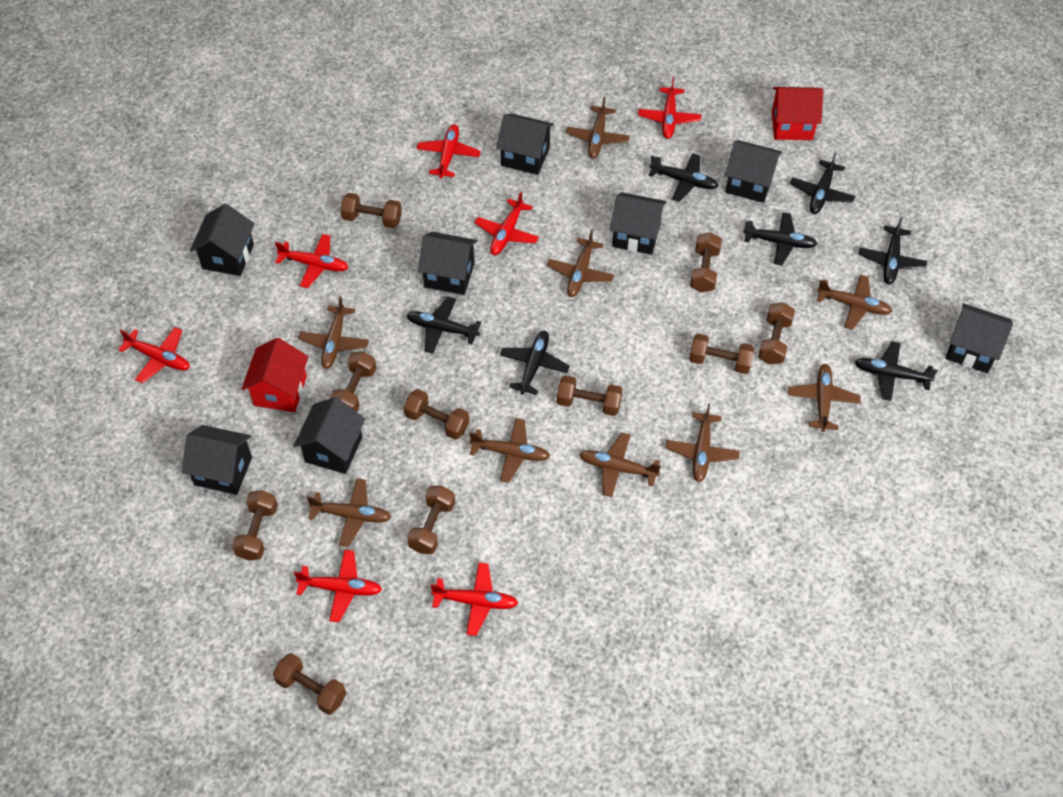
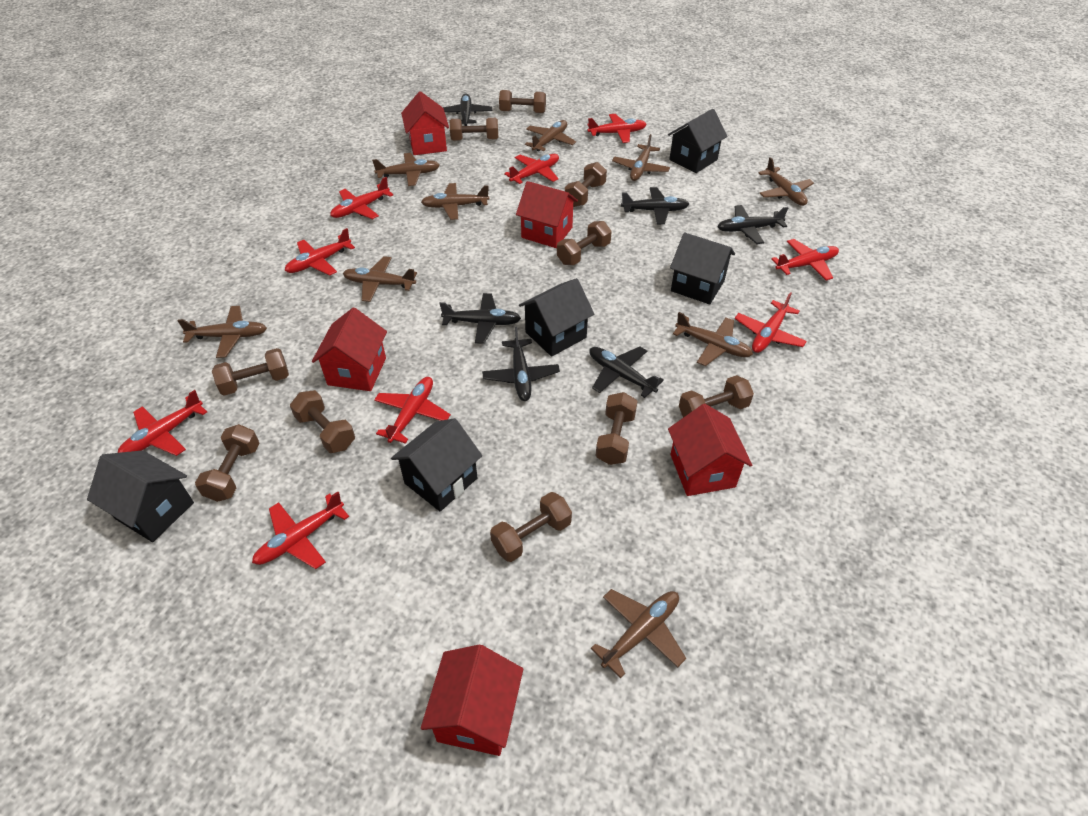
black house: 8 -> 5
black plane: 7 -> 6
red house: 2 -> 5
red plane: 7 -> 9

